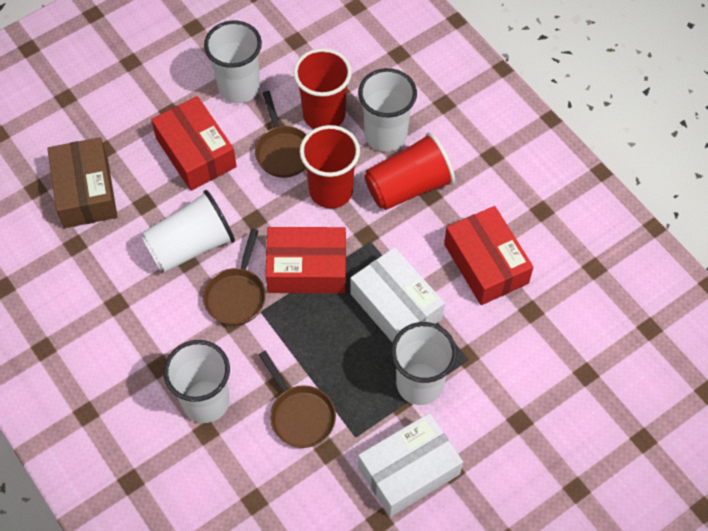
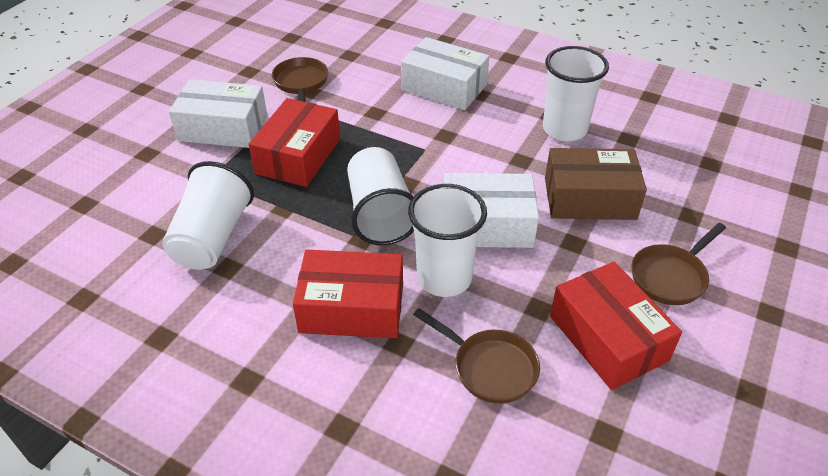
red cup: 3 -> 0
white box: 2 -> 3
white cup: 5 -> 4

